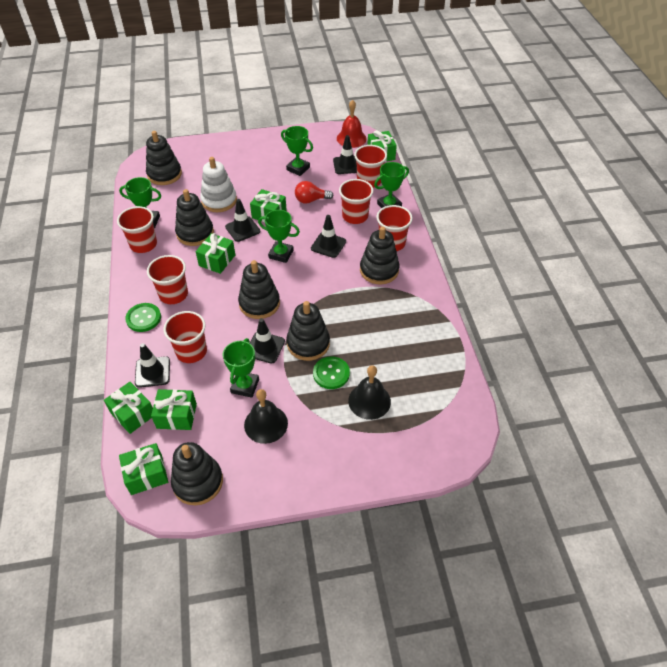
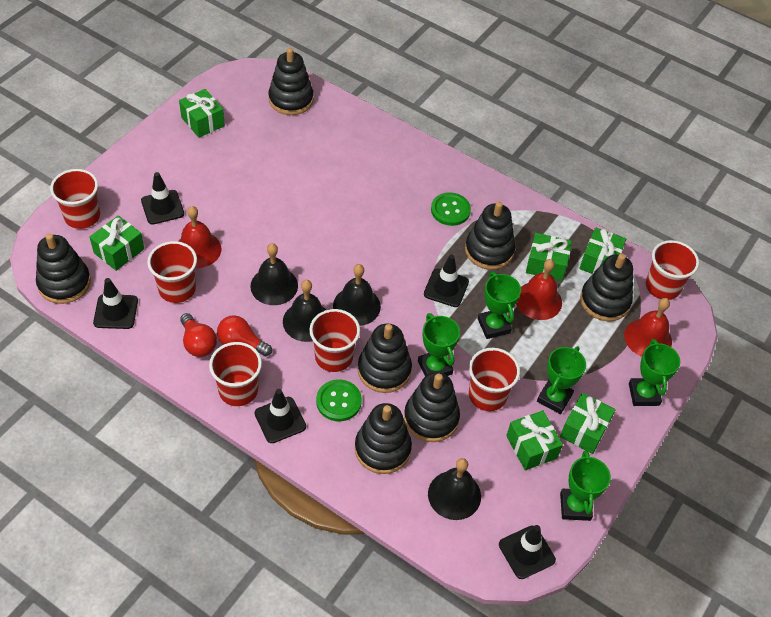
black bell: 2 -> 4
black stacking toy: 6 -> 7
red bell: 1 -> 3
red light bulb: 1 -> 2
white stacking toy: 1 -> 0

